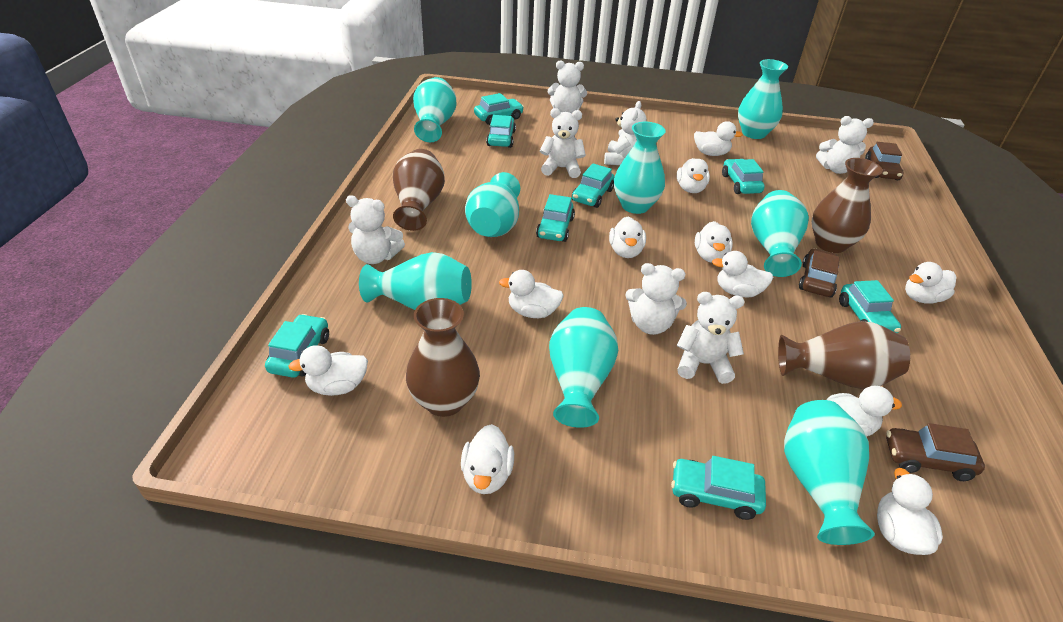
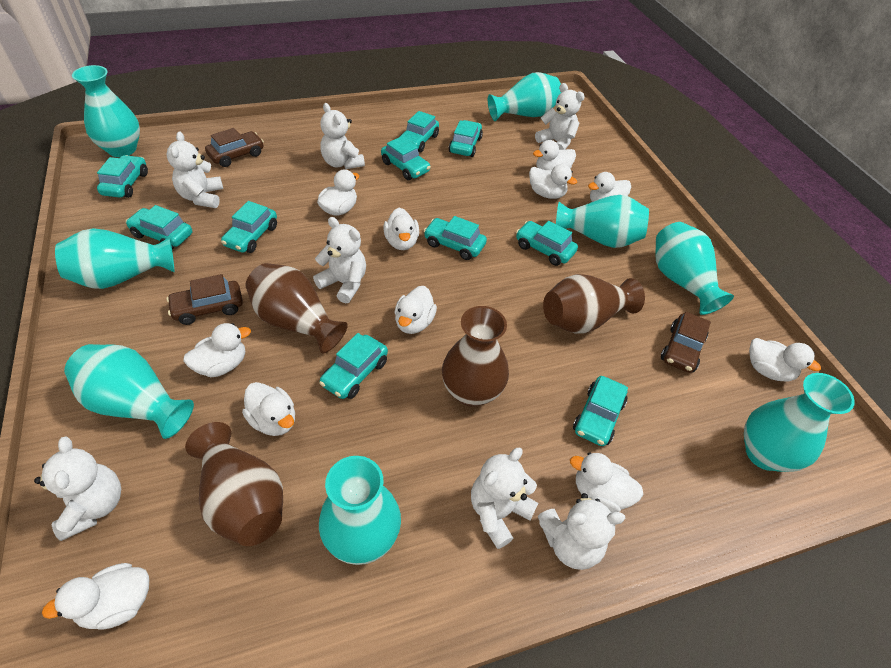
turquoise car: 8 -> 10

